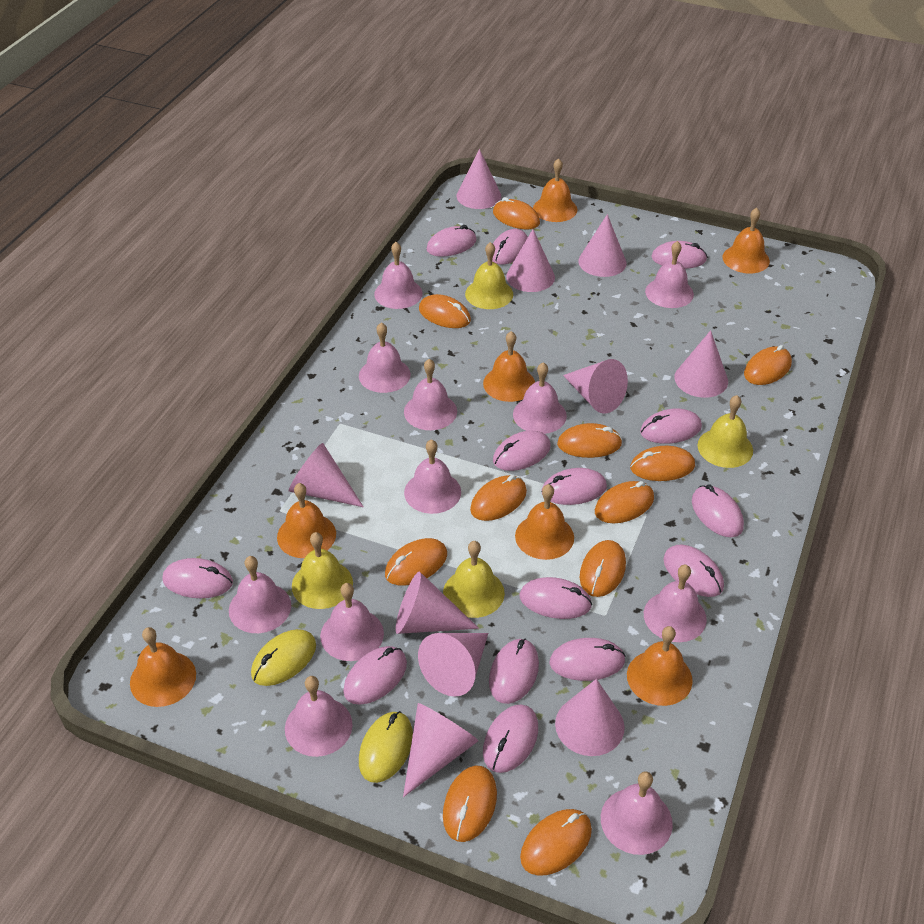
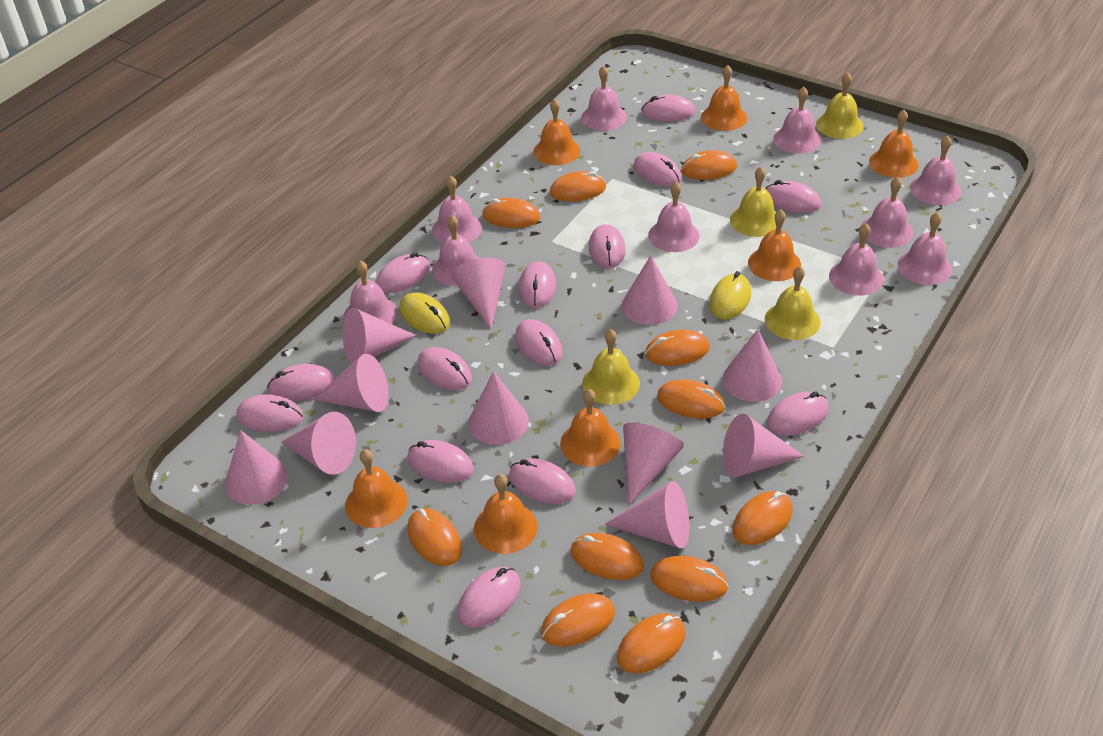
pink bell: 11 -> 10
pink cone: 10 -> 11

